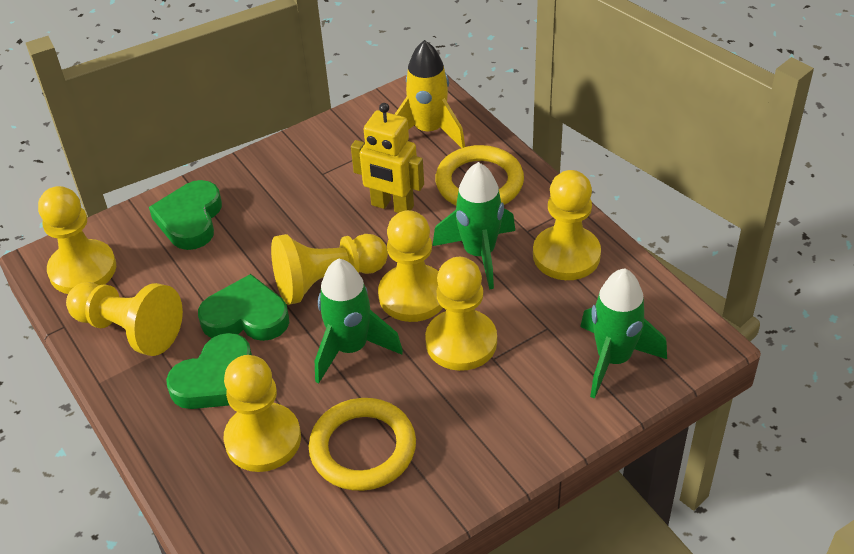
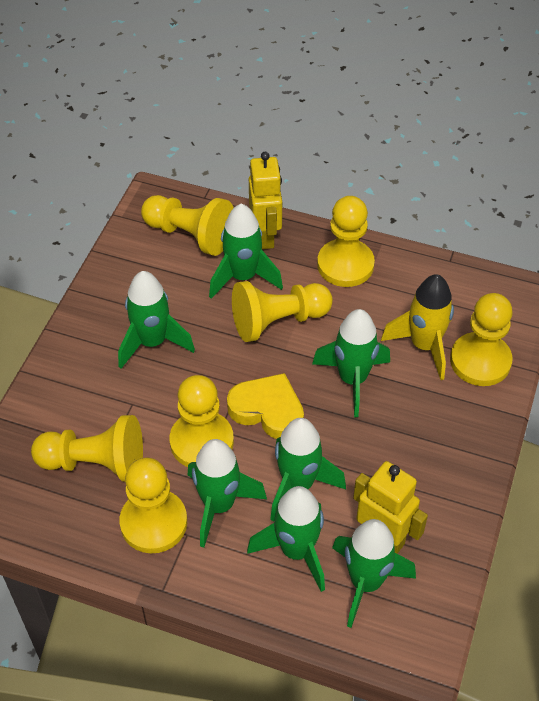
green heart: 3 -> 0
green rocket: 3 -> 7
yellow heart: 0 -> 1
yellow ring: 2 -> 0
yellow robot: 1 -> 2

